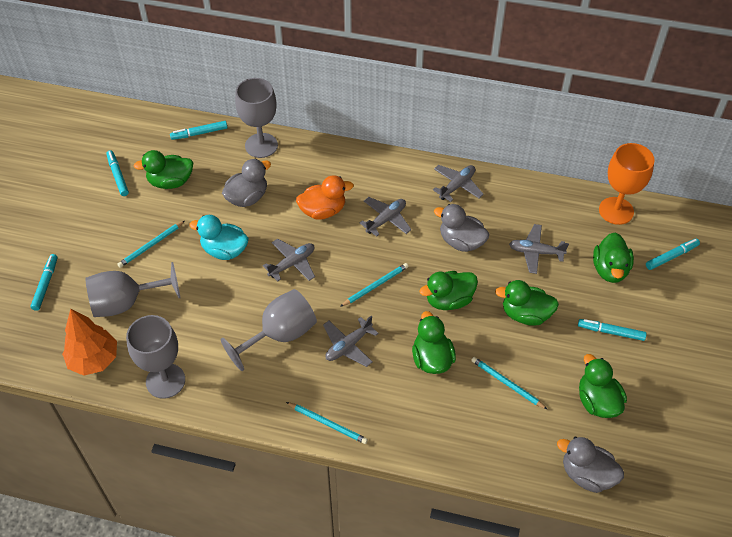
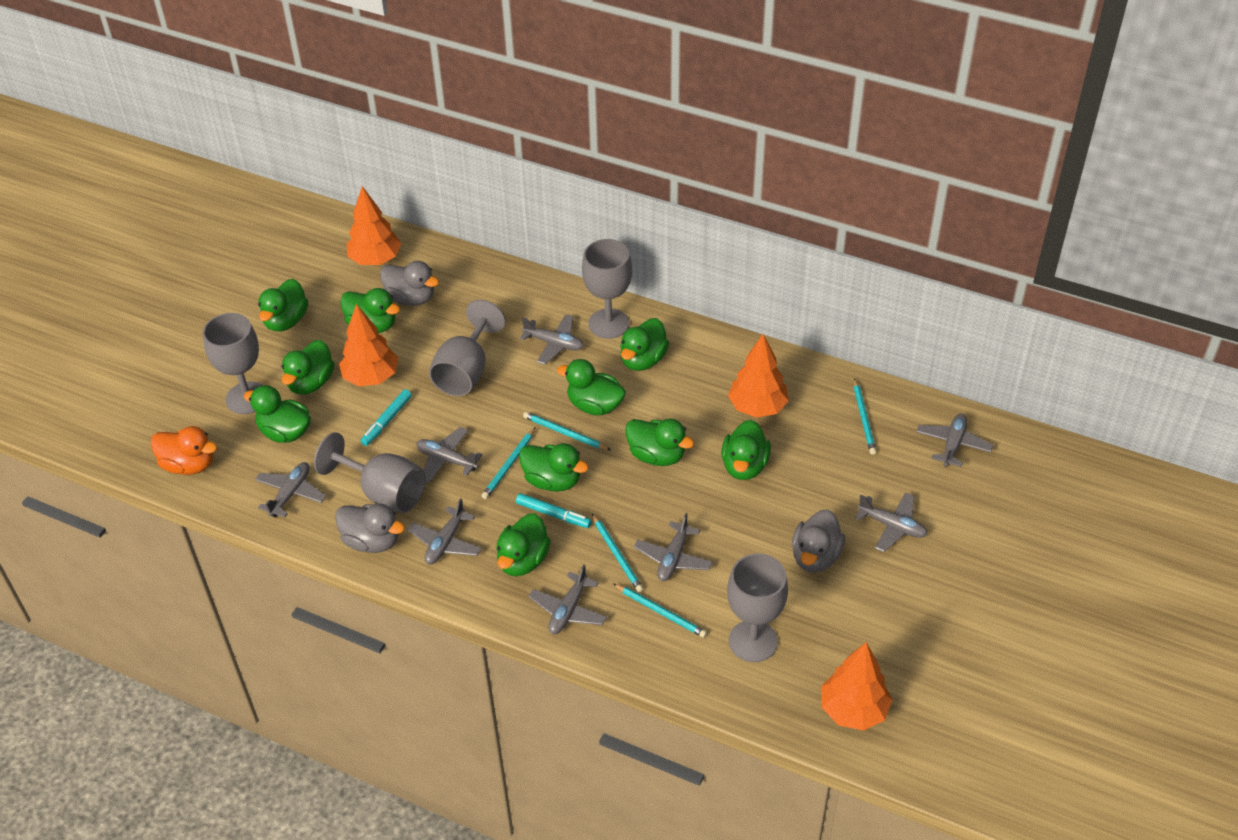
green duck: 6 -> 10
grey goblet: 4 -> 5
grey plane: 5 -> 8
orange goblet: 1 -> 0
orange tree: 1 -> 4
turquoise duck: 1 -> 0
turquoise marker: 5 -> 2
turquoise pencil: 4 -> 5

